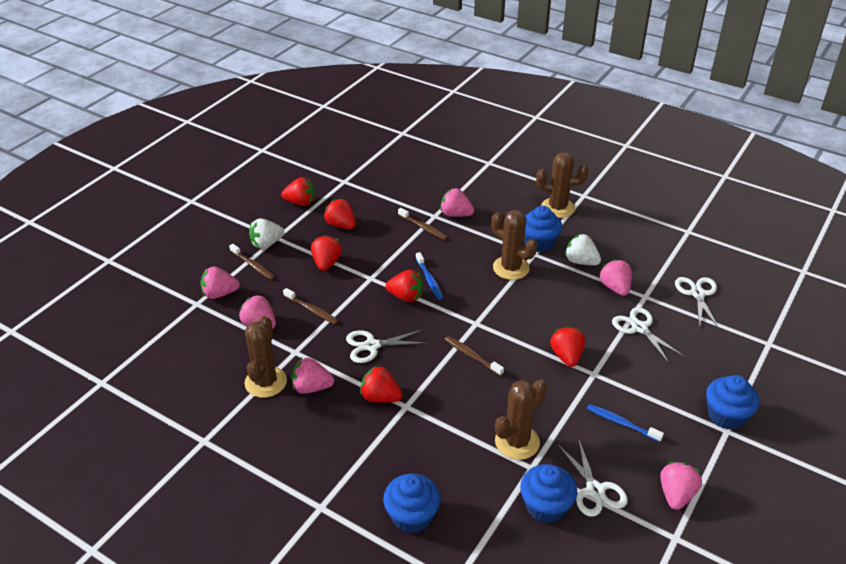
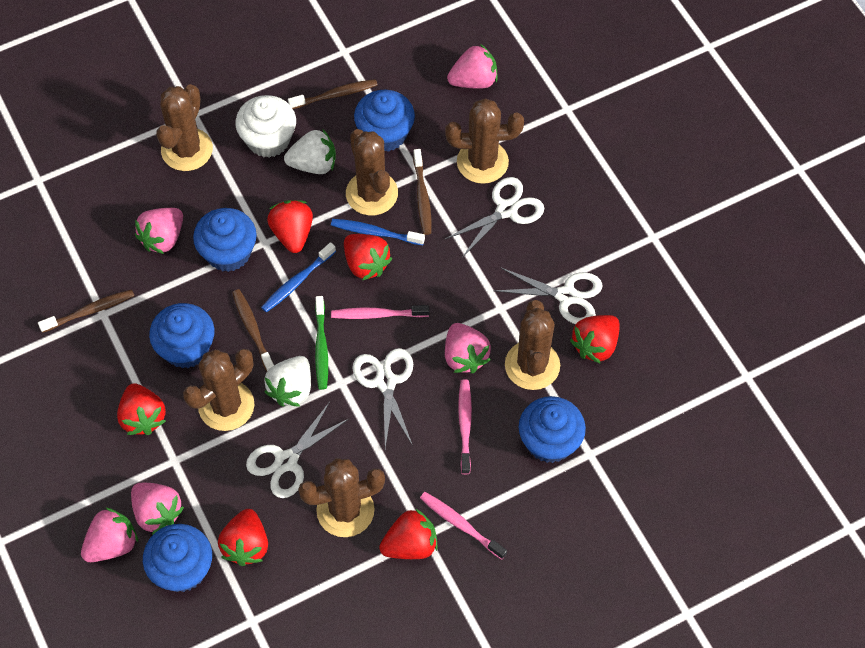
blue cupcake: 4 -> 5
brown cactus: 4 -> 6
green toothbrush: 0 -> 1
pink strawberry: 6 -> 5
pink toothbrush: 0 -> 3
white cupcake: 0 -> 1

